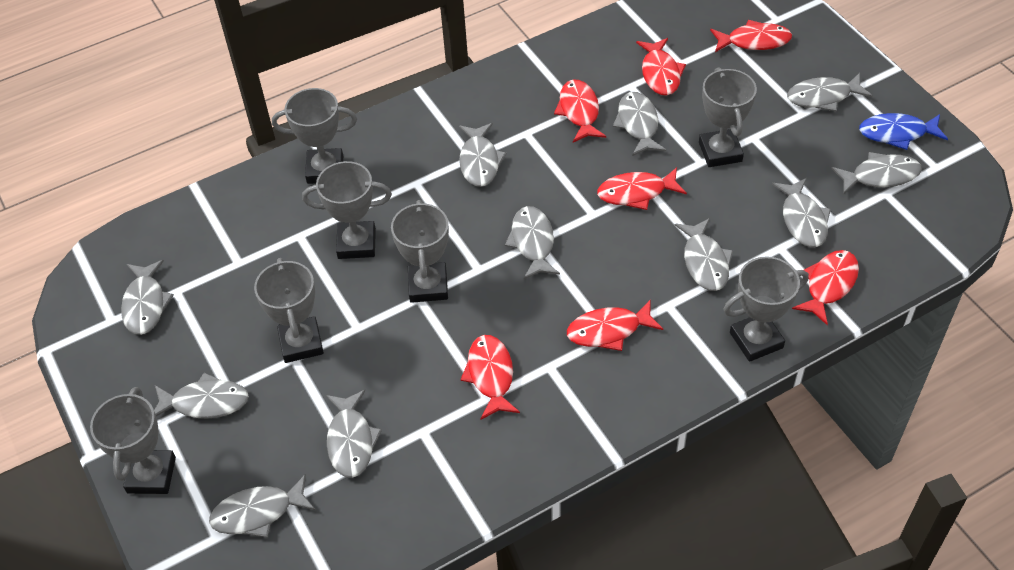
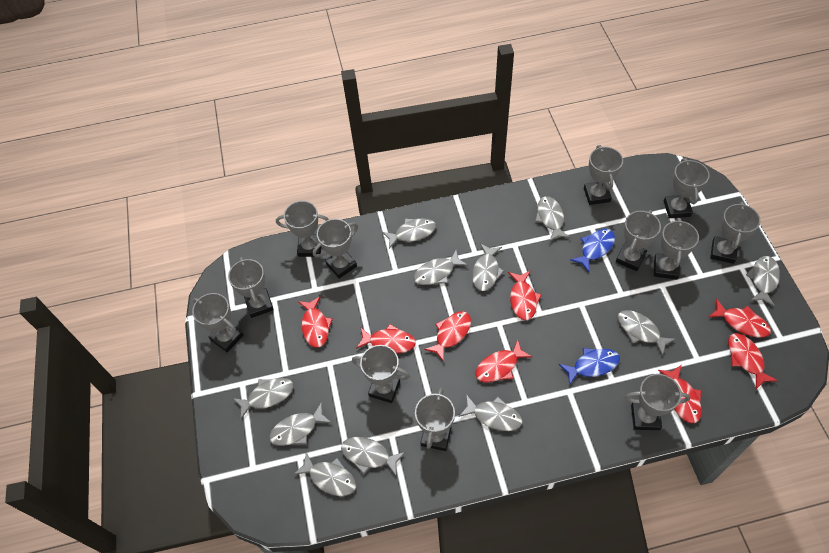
blue fish: 1 -> 2
grey trophy: 7 -> 12
red fish: 7 -> 8

